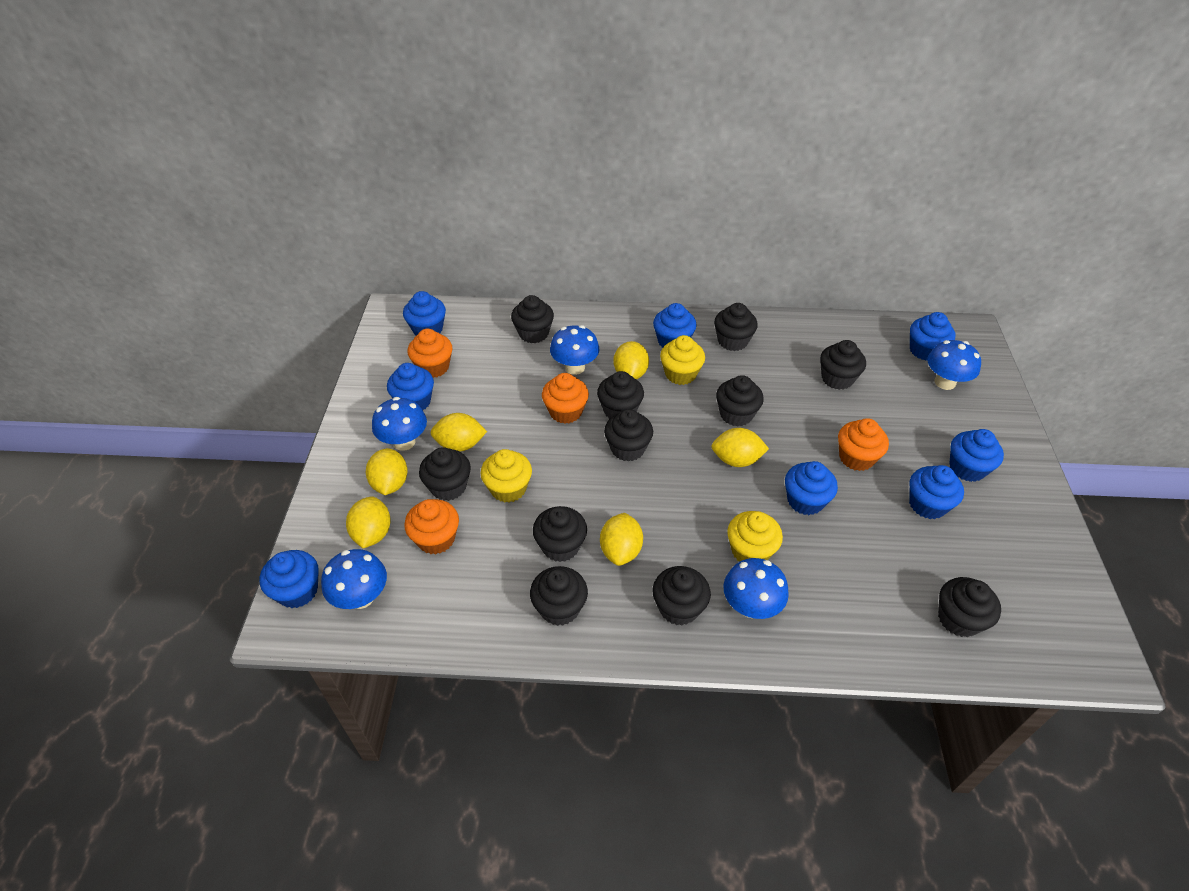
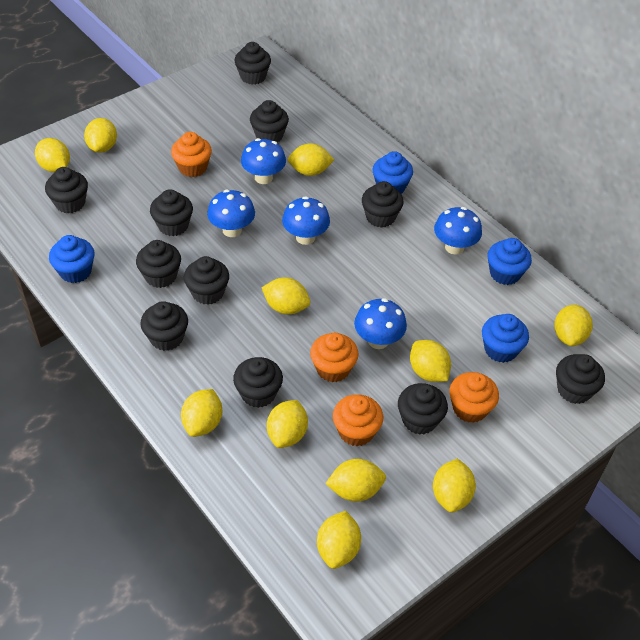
blue cupcake: 8 -> 4
yellow cupcake: 3 -> 0
yellow lemon: 6 -> 11

